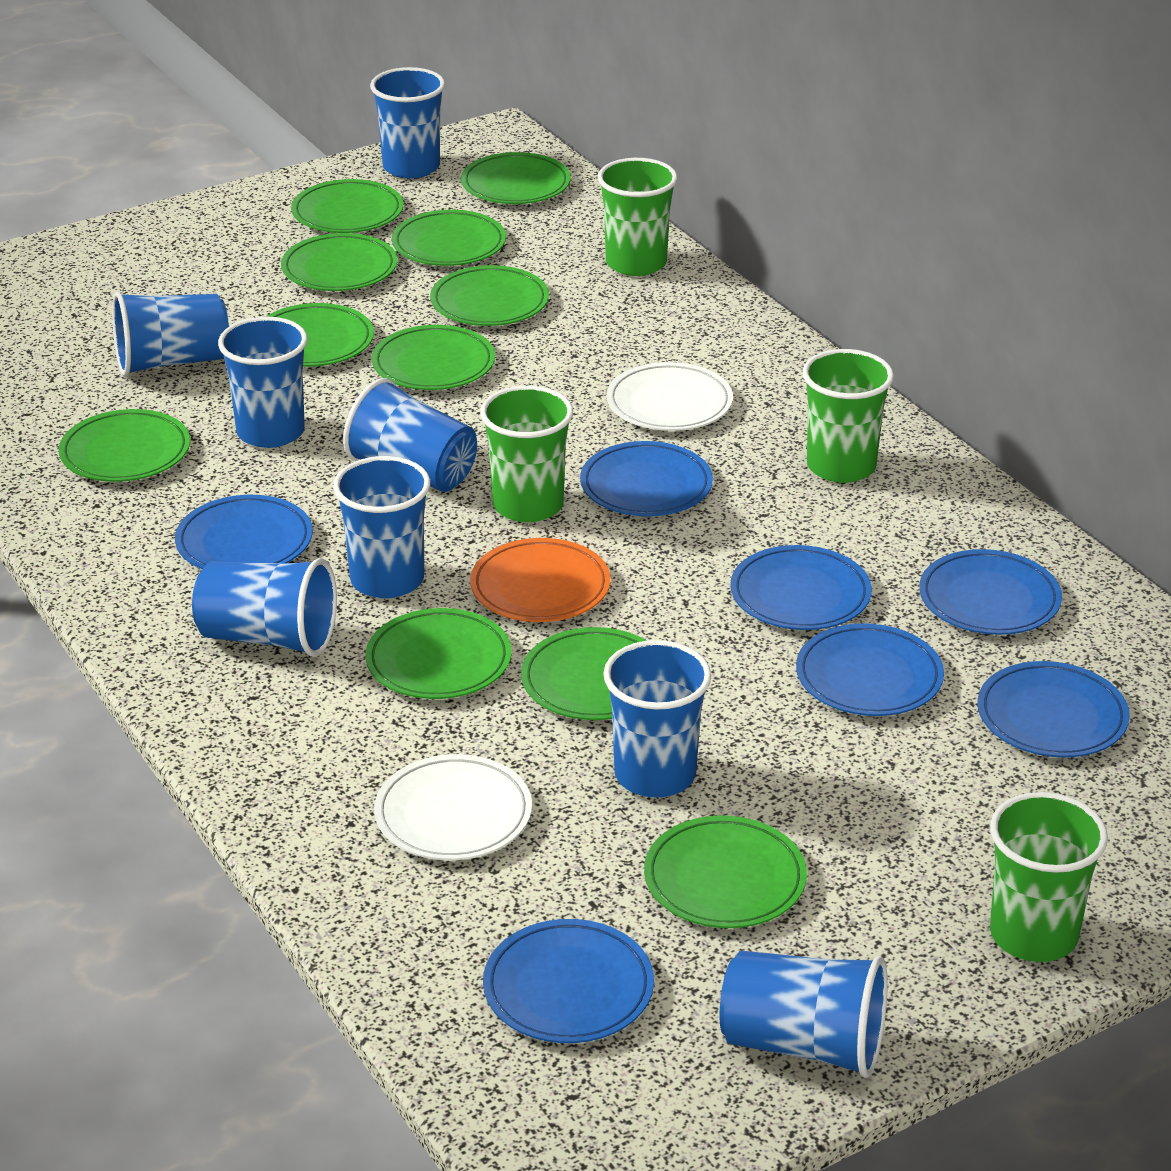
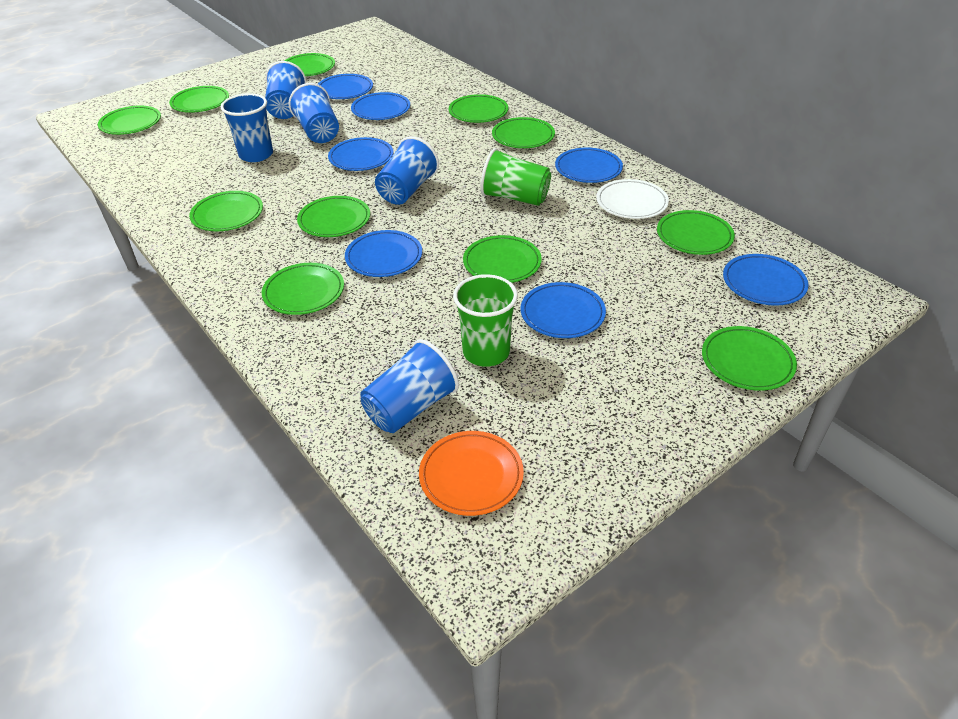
blue cup: 8 -> 5
green cup: 4 -> 2
white plate: 2 -> 1

